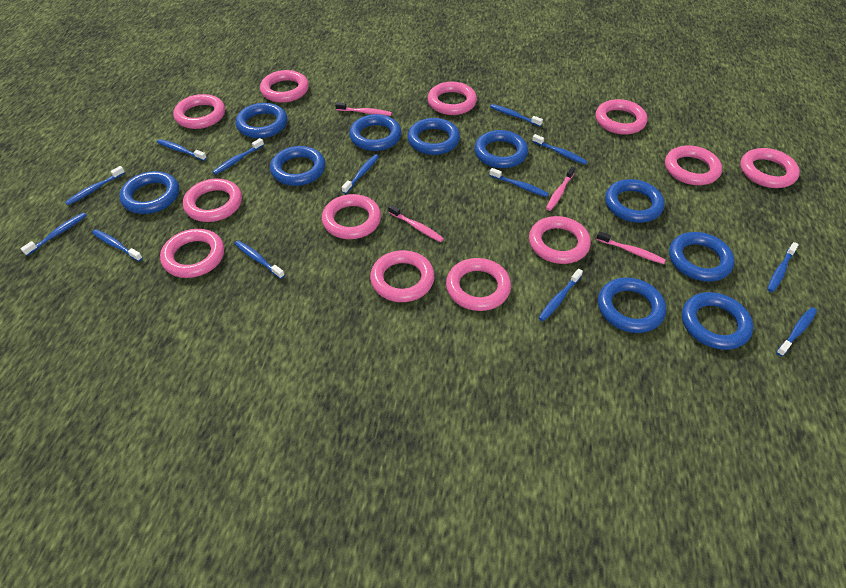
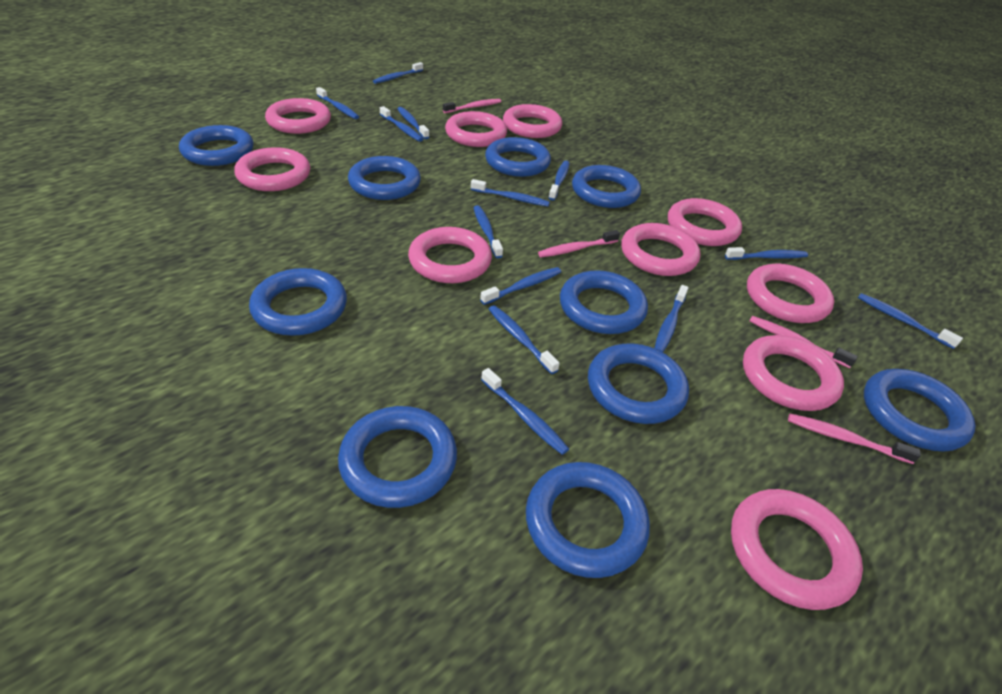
pink ring: 12 -> 10

